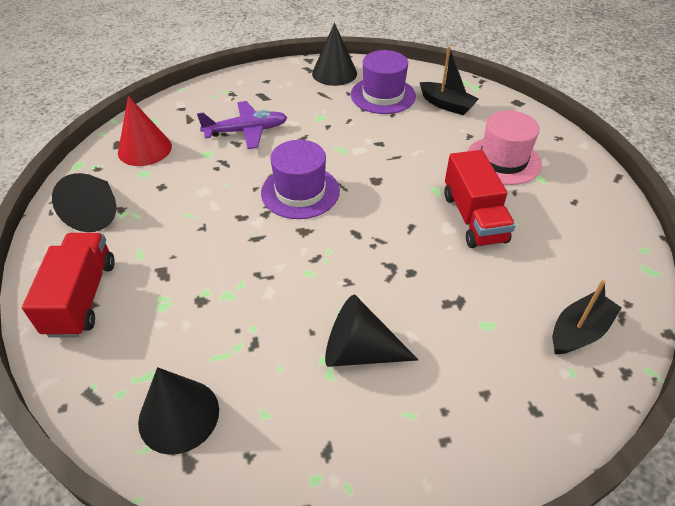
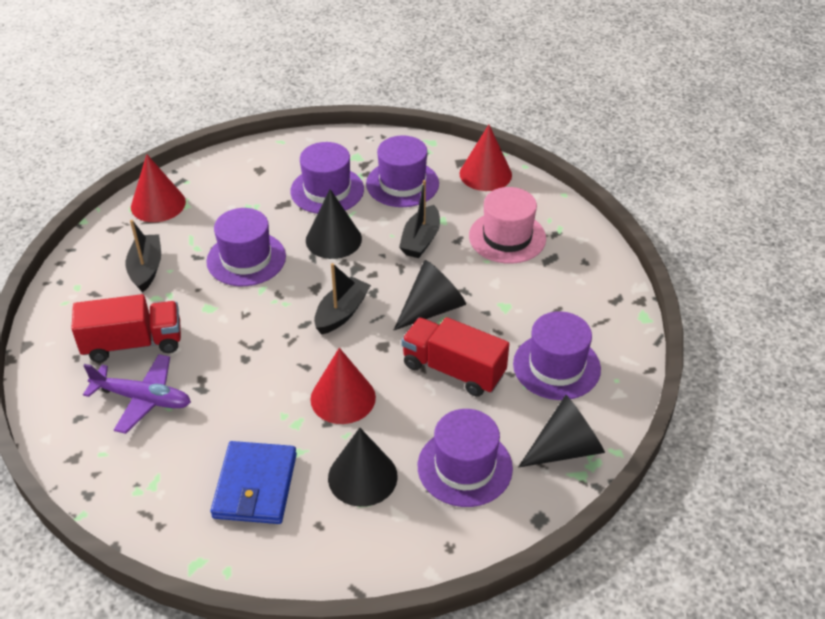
black boat: 2 -> 3
blue wallet: 0 -> 1
purple hat: 2 -> 5
red cone: 1 -> 3

